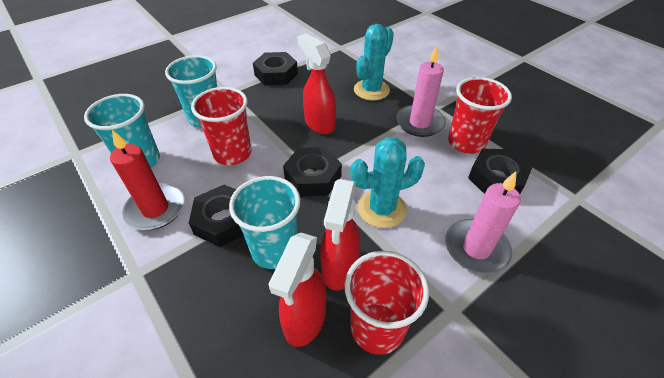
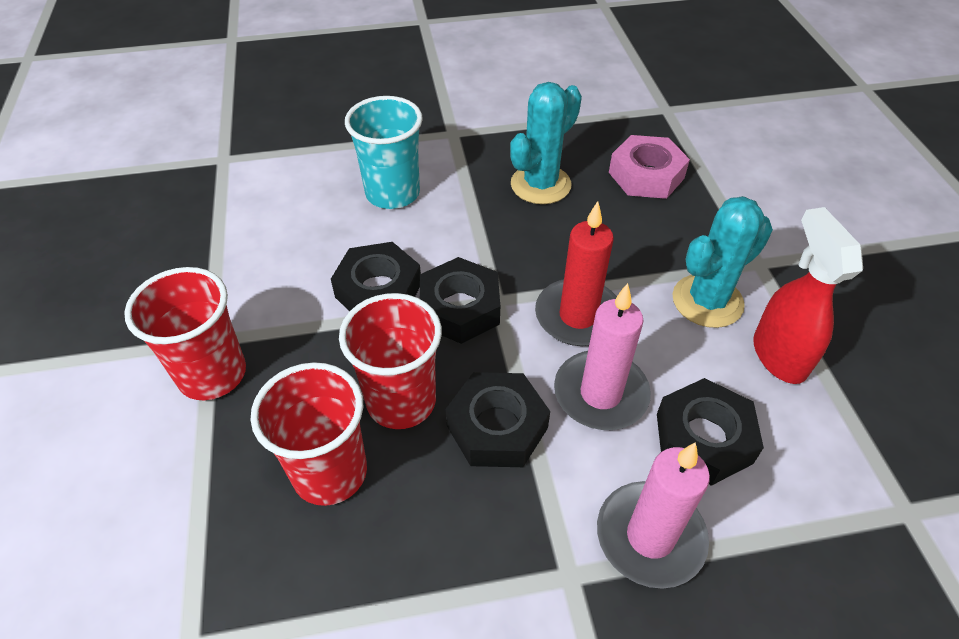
pink nut: 0 -> 1
red spray bottle: 3 -> 1
turquoise cup: 3 -> 1

